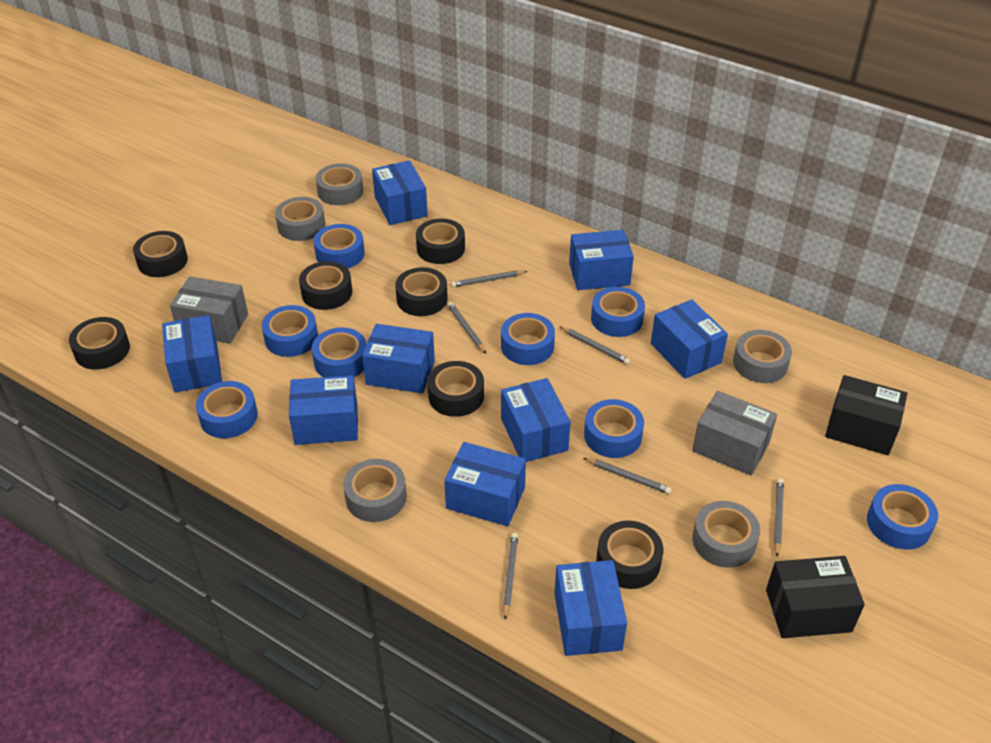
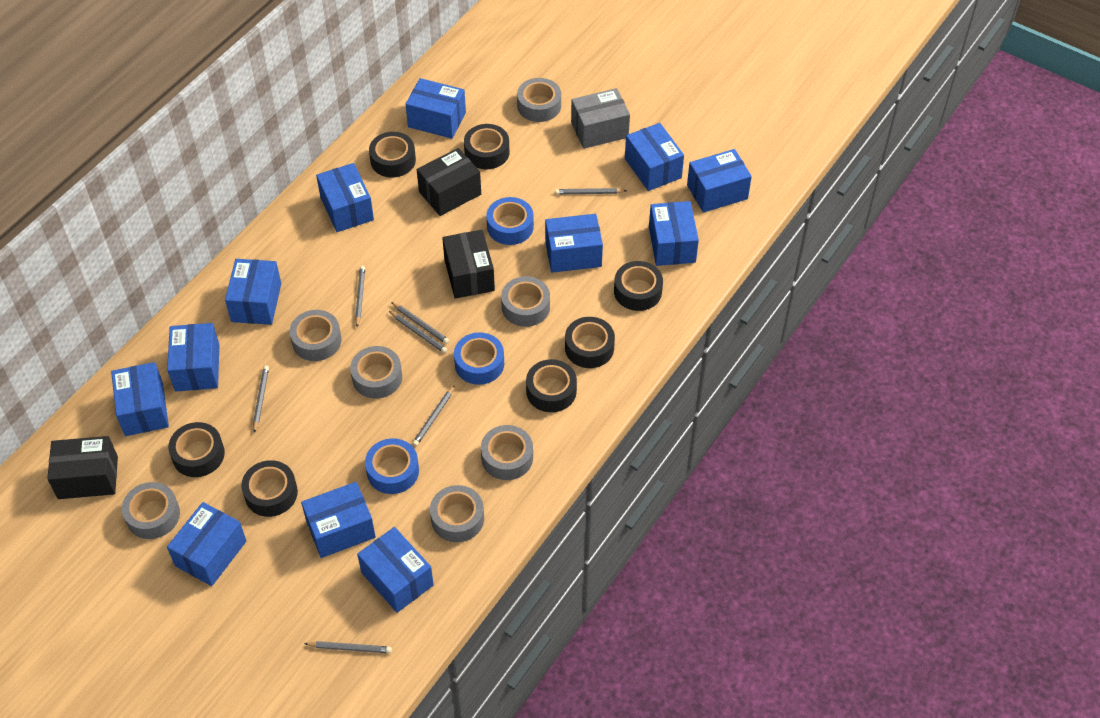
black box: 2 -> 3
blue box: 9 -> 12
blue tape: 8 -> 3
grey box: 2 -> 1
grey pencil: 6 -> 7
grey tape: 5 -> 7

